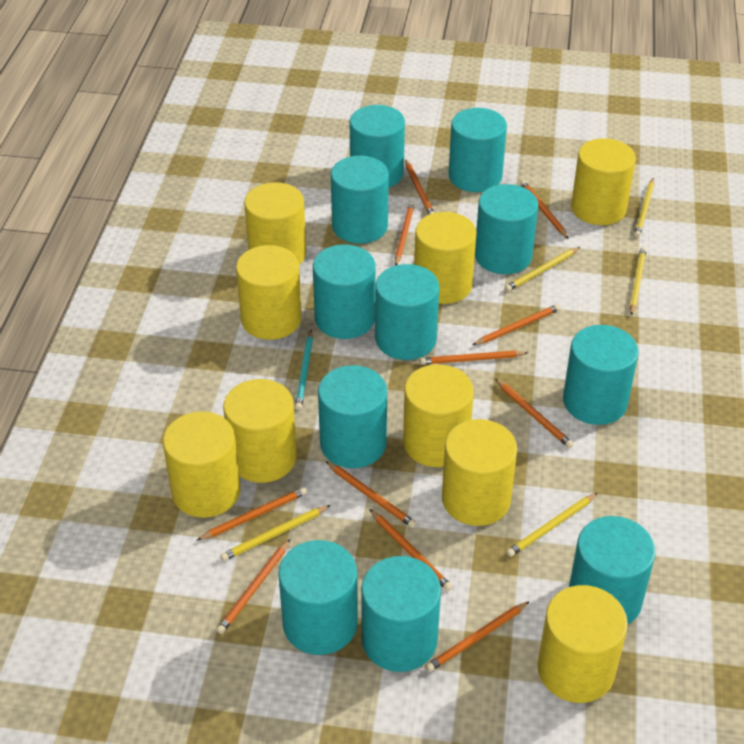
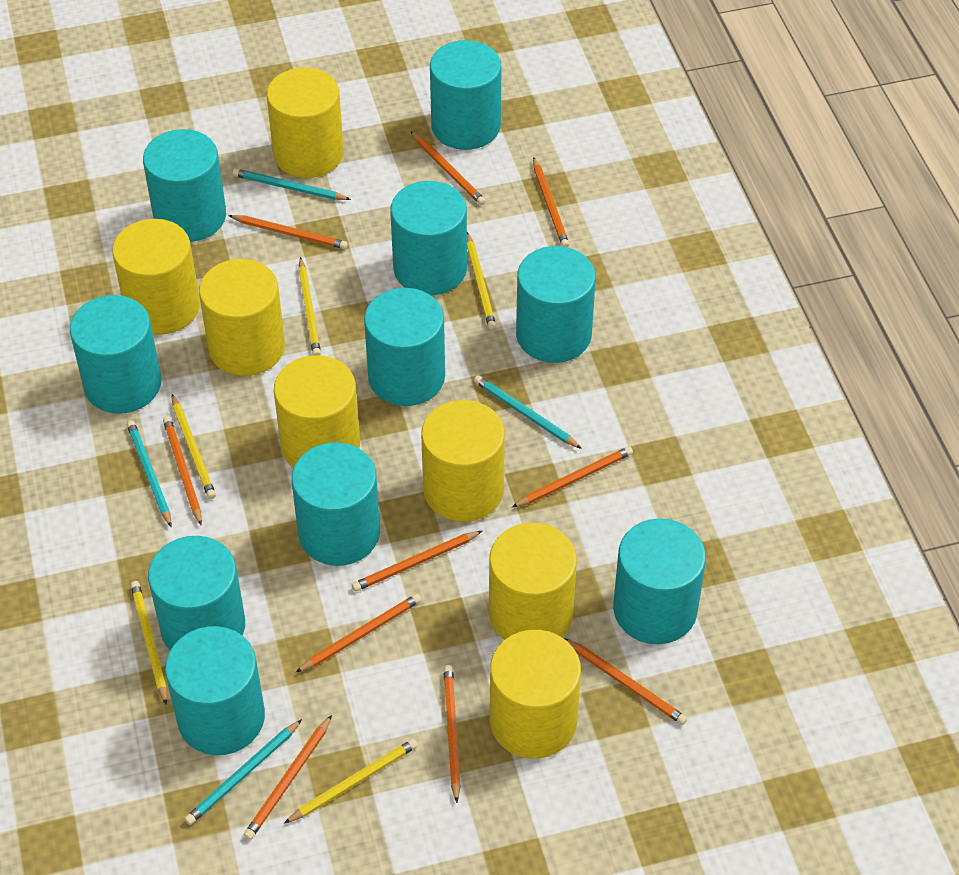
orange pencil: 11 -> 10
turquoise cylinder: 11 -> 10
turquoise pencil: 1 -> 4
yellow cylinder: 9 -> 7

